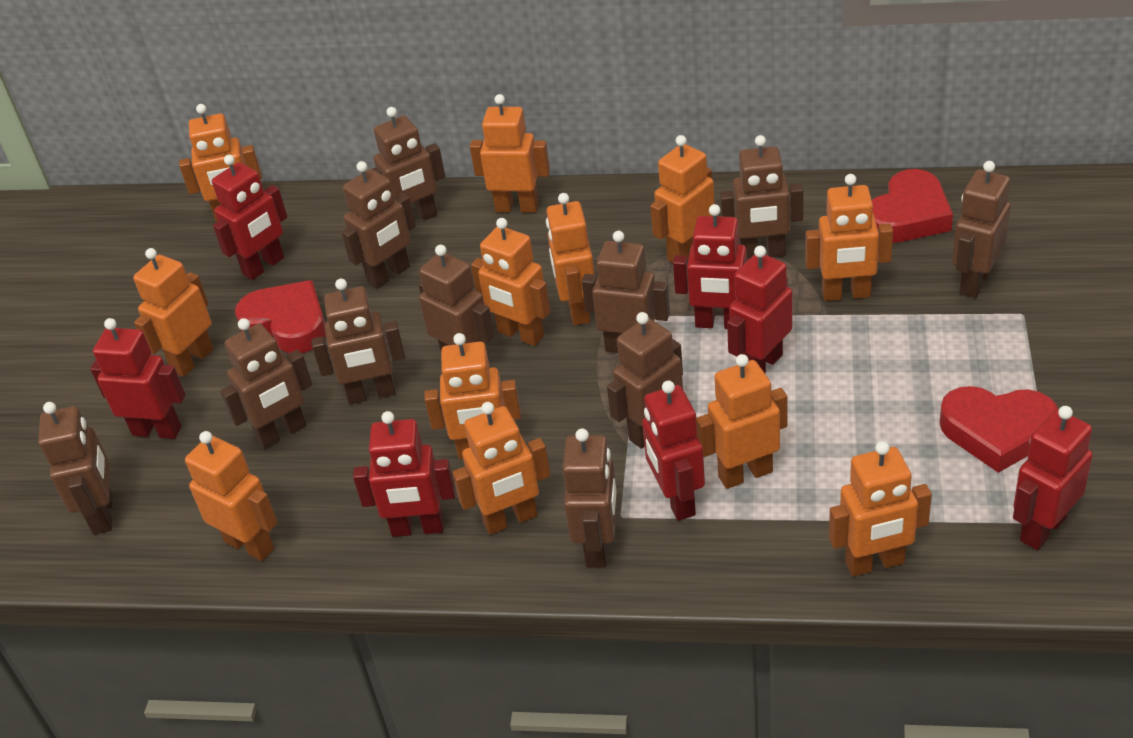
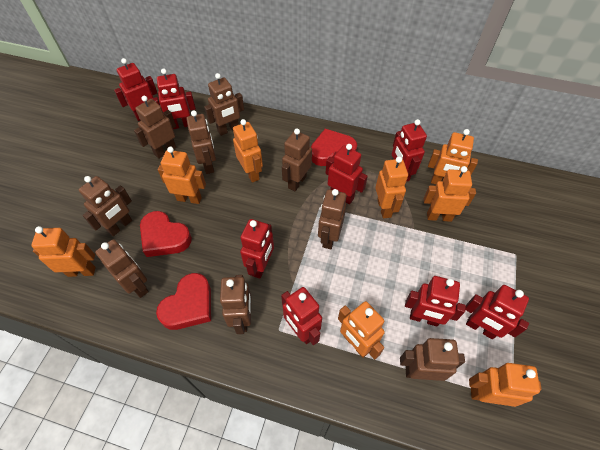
brown robot: 11 -> 9
orange robot: 12 -> 8
red robot: 7 -> 8

